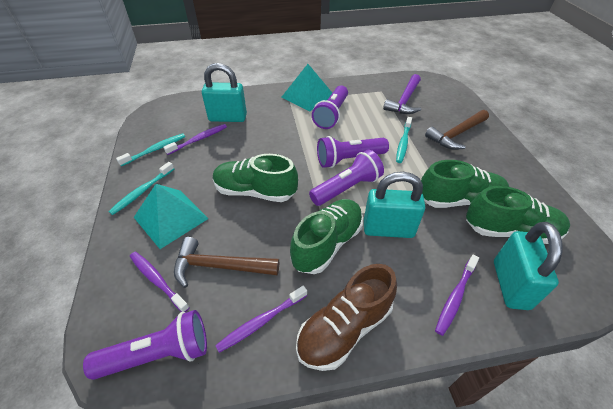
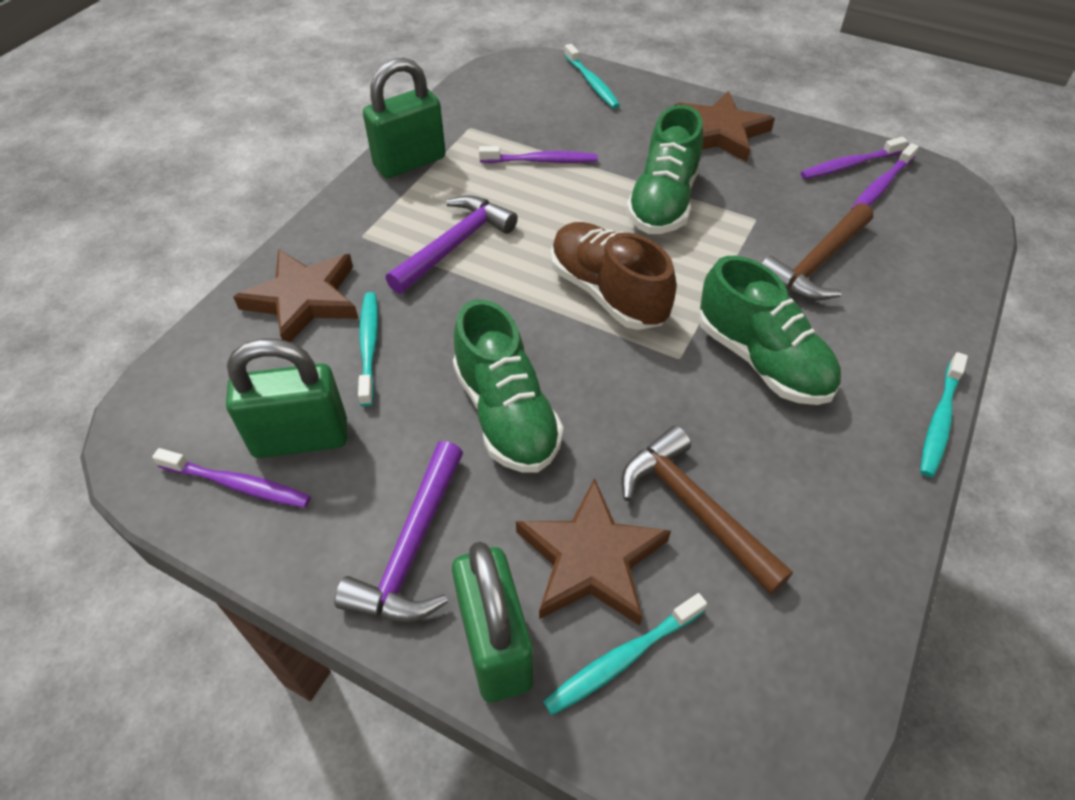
brown star: 0 -> 3
green padlock: 0 -> 3
green shoe: 4 -> 3
purple flashlight: 4 -> 0
purple hammer: 1 -> 2
turquoise padlock: 3 -> 0
turquoise pyramid: 2 -> 0
turquoise toothbrush: 3 -> 4

